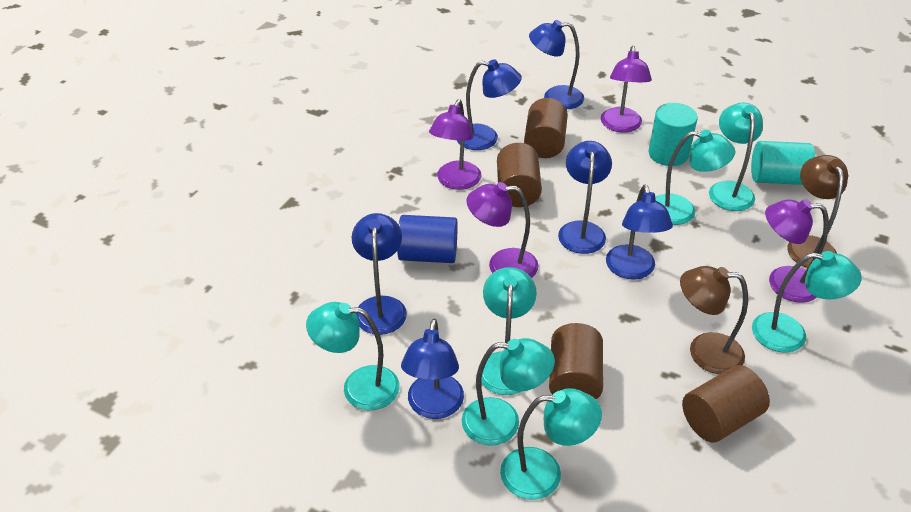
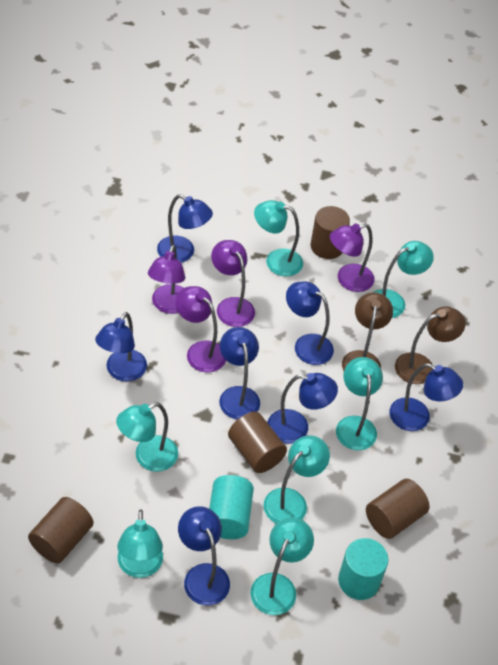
blue cylinder: 1 -> 0
blue lamp: 6 -> 7

